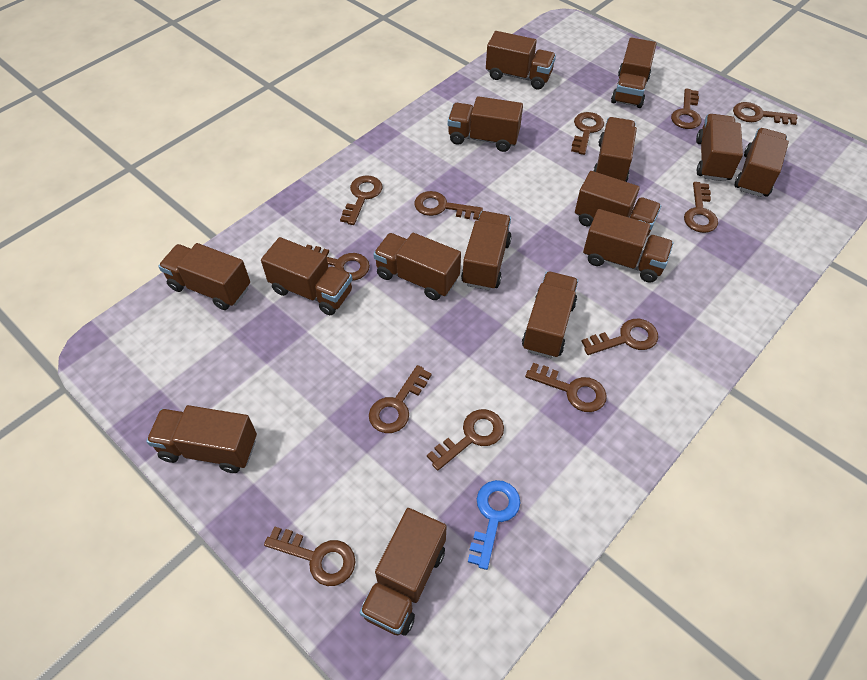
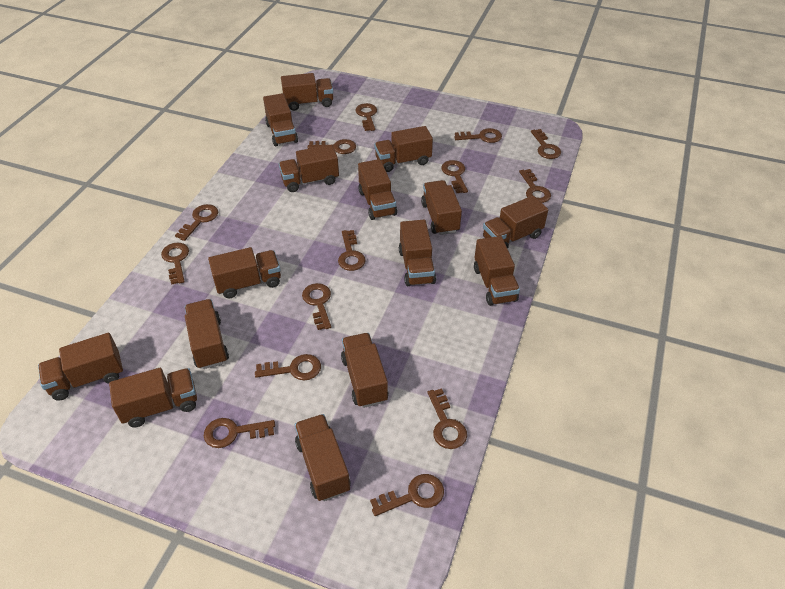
blue key: 1 -> 0
brown key: 12 -> 14

